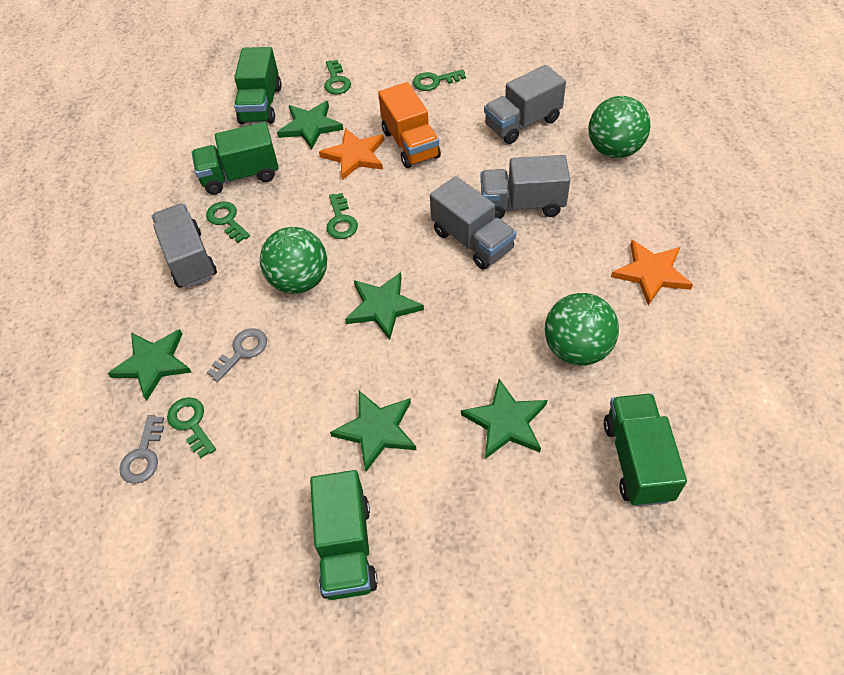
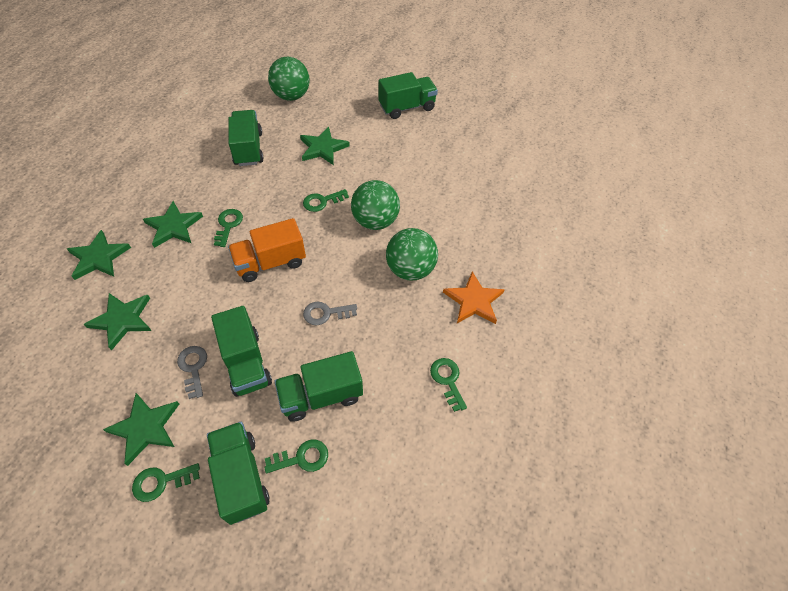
green truck: 4 -> 5
grey truck: 4 -> 0
orange star: 2 -> 1

